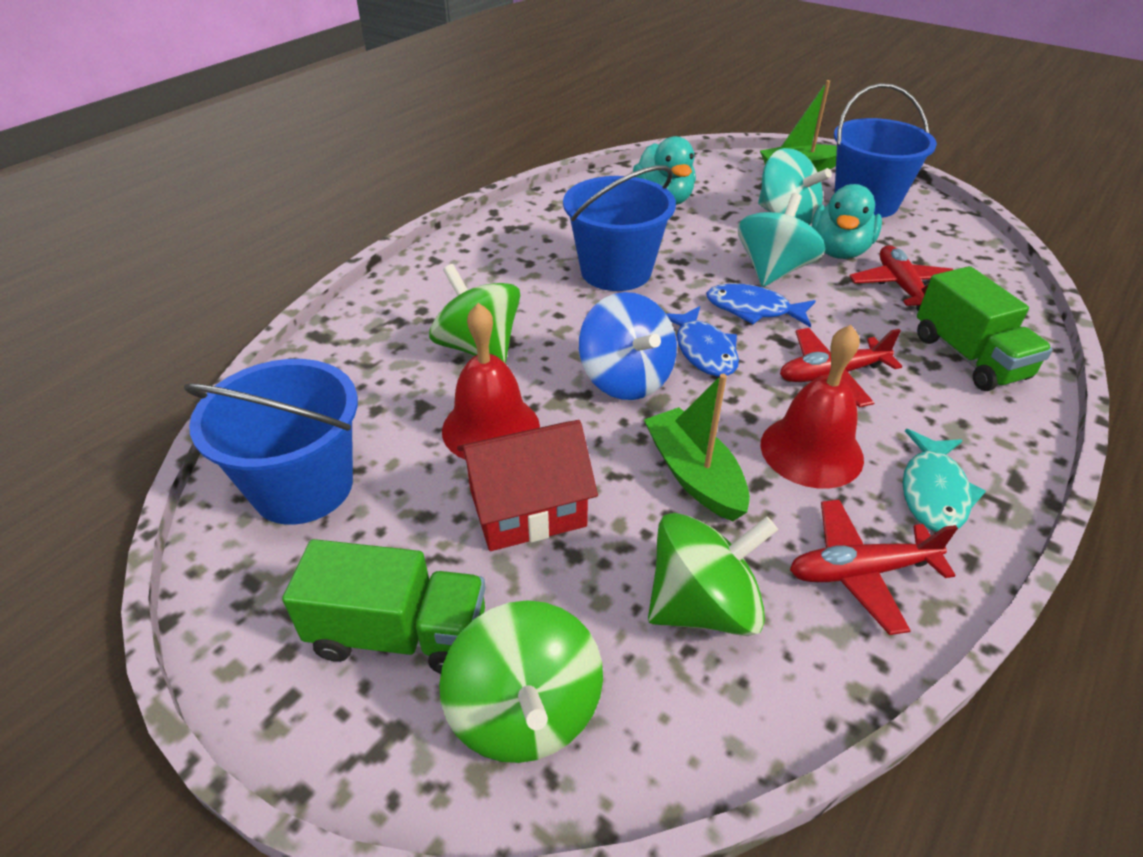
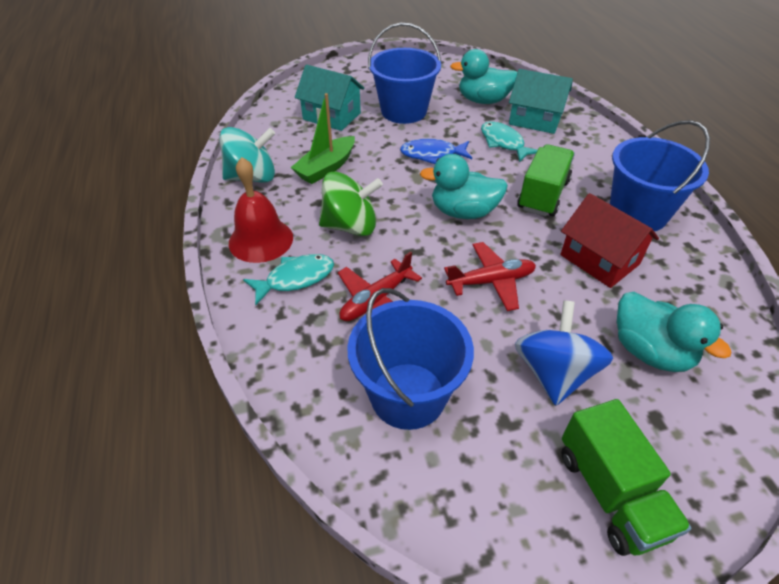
blue fish: 2 -> 1
green boat: 2 -> 1
green spinning top: 3 -> 1
red bell: 2 -> 1
red plane: 3 -> 2
turquoise duck: 2 -> 3
turquoise fish: 1 -> 2
turquoise house: 0 -> 2
turquoise spinning top: 2 -> 1

